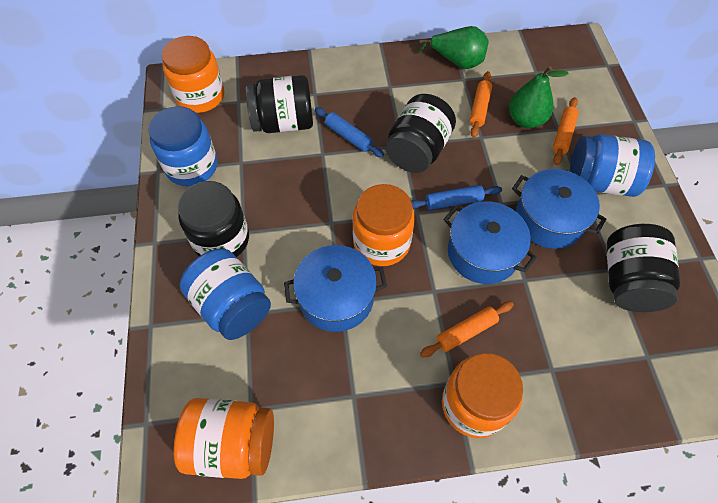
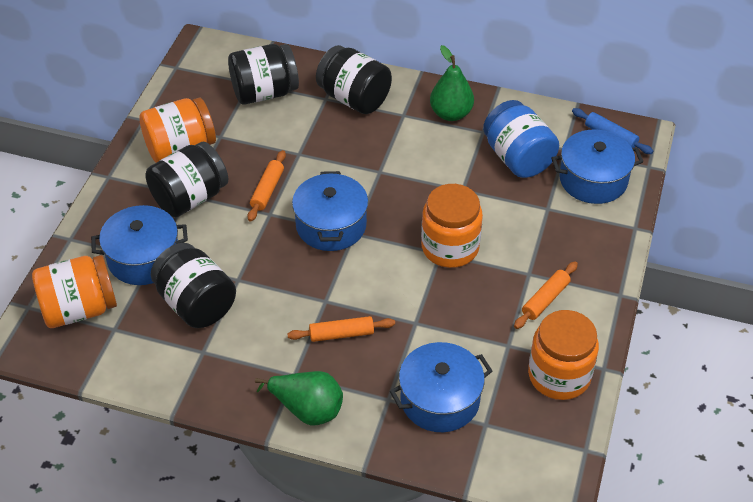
blue jar: 3 -> 1
blue pot: 3 -> 4
blue rolling pin: 2 -> 1

